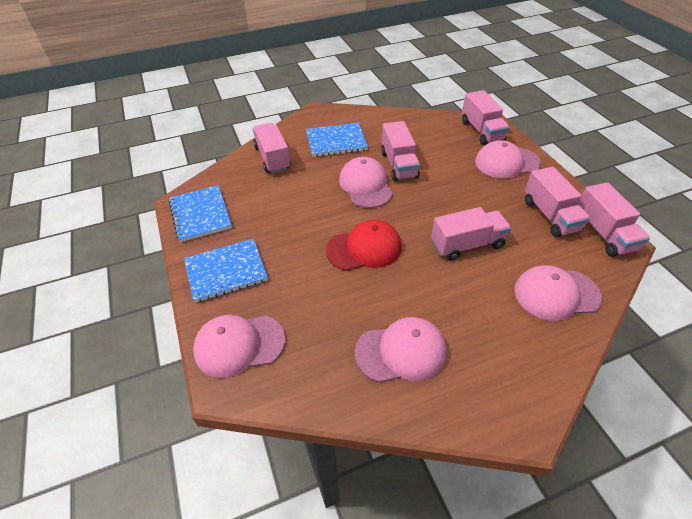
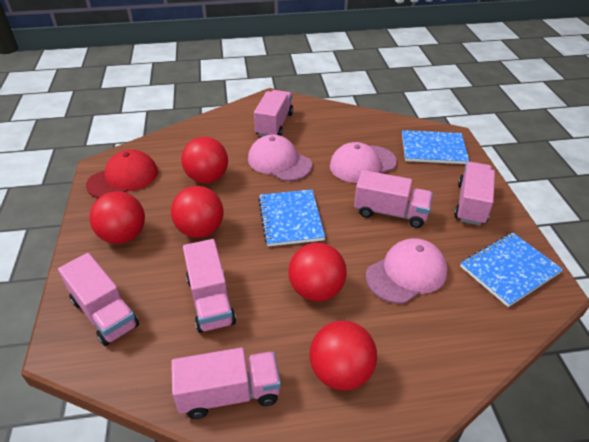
pink cap: 5 -> 3
red ball: 0 -> 5

